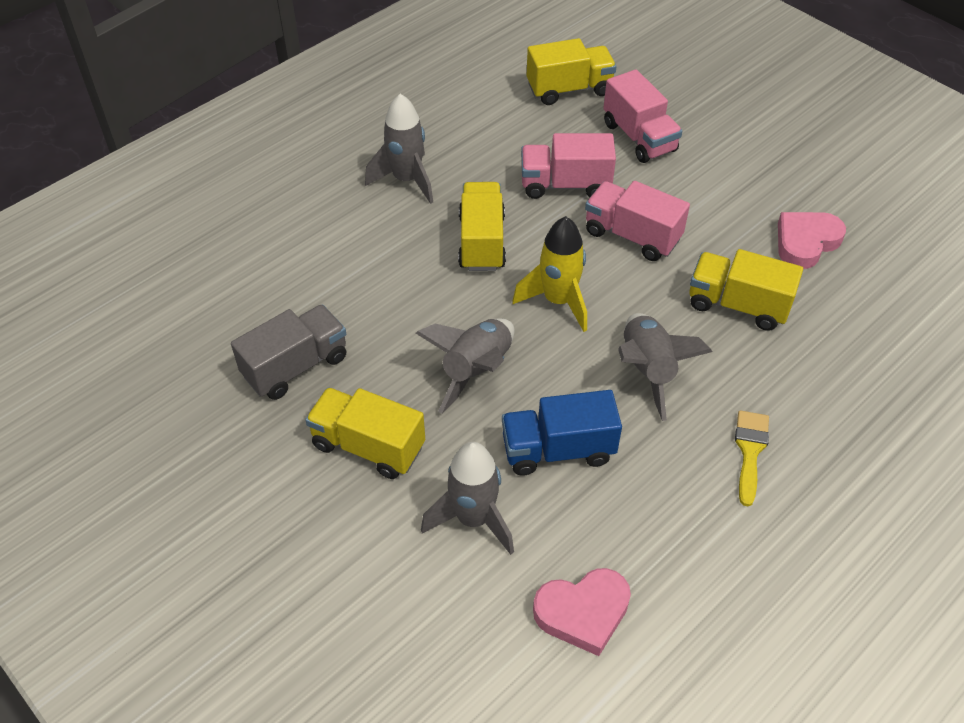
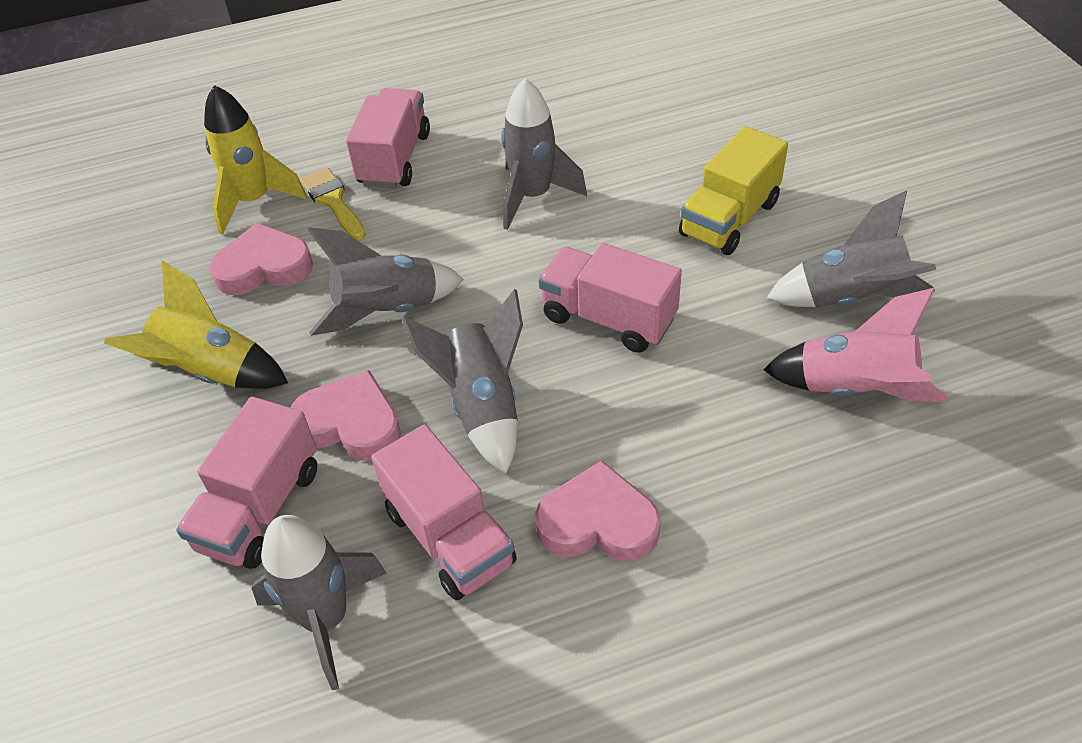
blue truck: 1 -> 0
grey rocket: 4 -> 5
grey truck: 1 -> 0
pink heart: 2 -> 3
pink rocket: 0 -> 1
pink truck: 3 -> 4
yellow rocket: 1 -> 2
yellow truck: 4 -> 1

